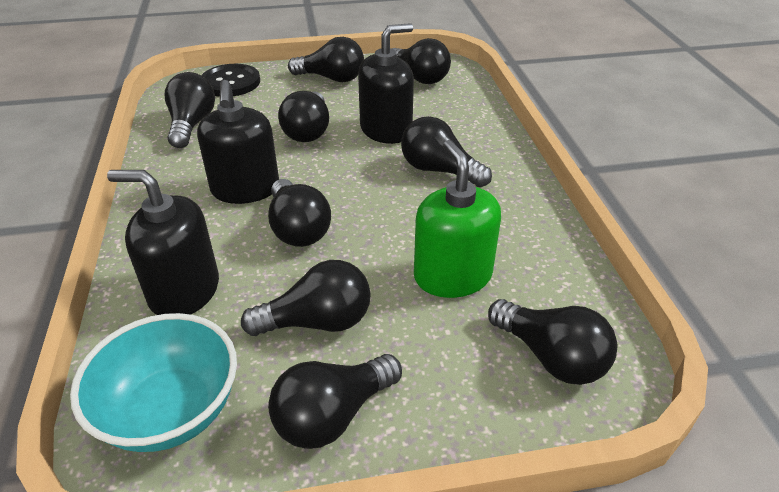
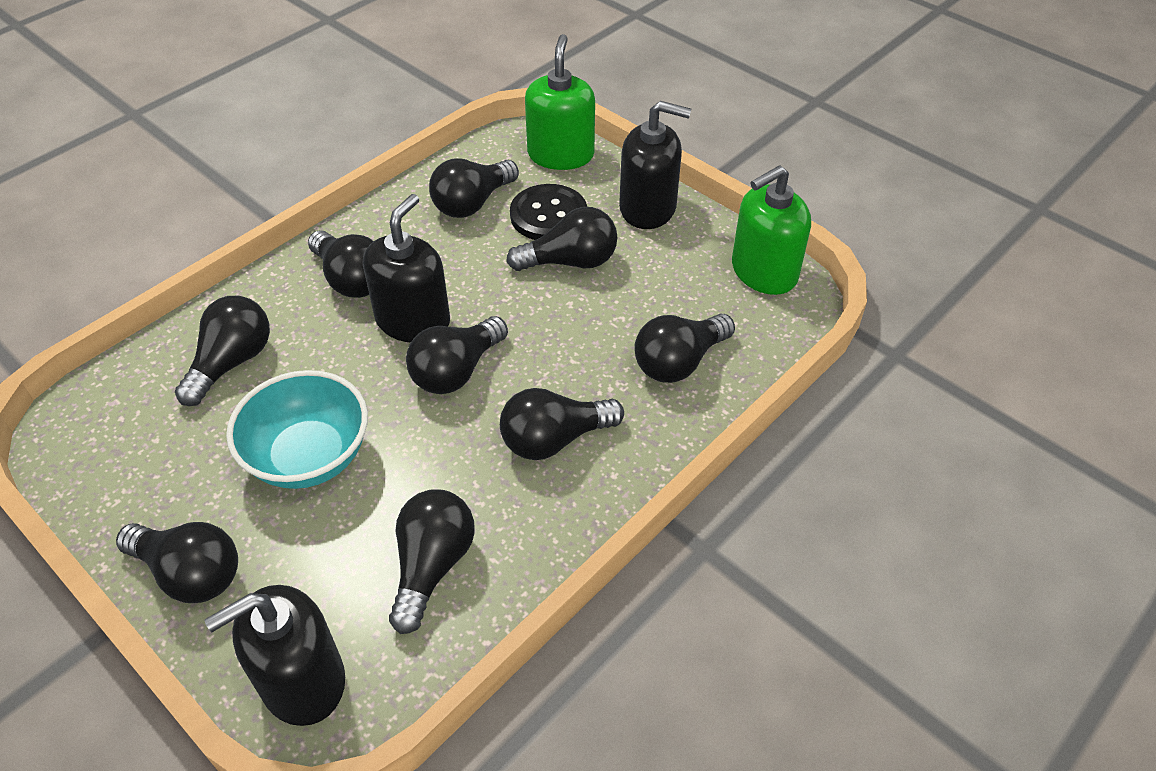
green soap dispenser: 1 -> 2

